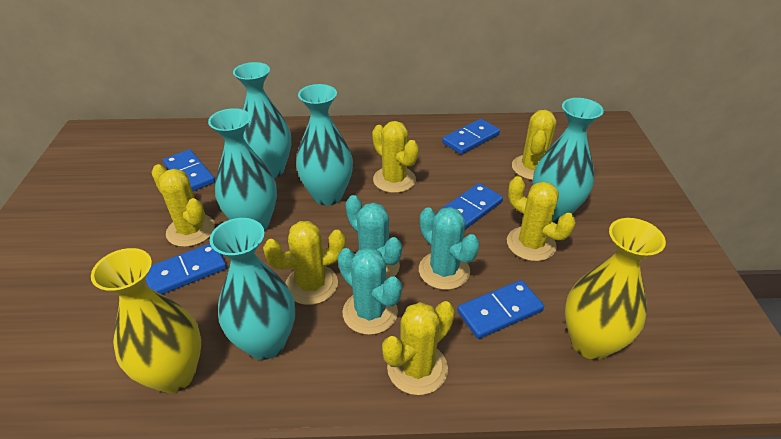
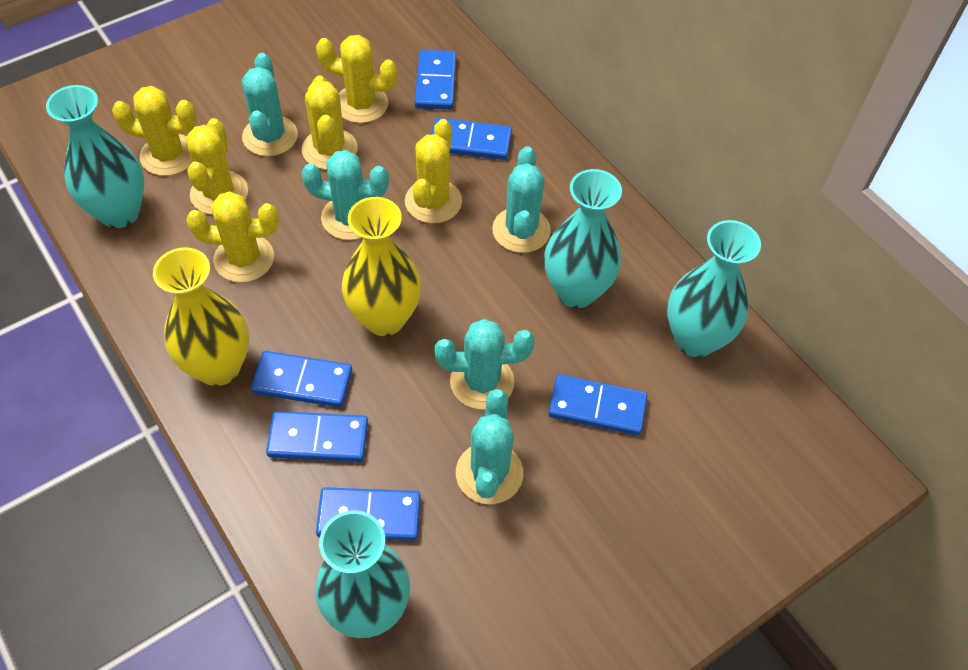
blue domino: 5 -> 6
turquoise cactus: 3 -> 5
turquoise vase: 5 -> 4

